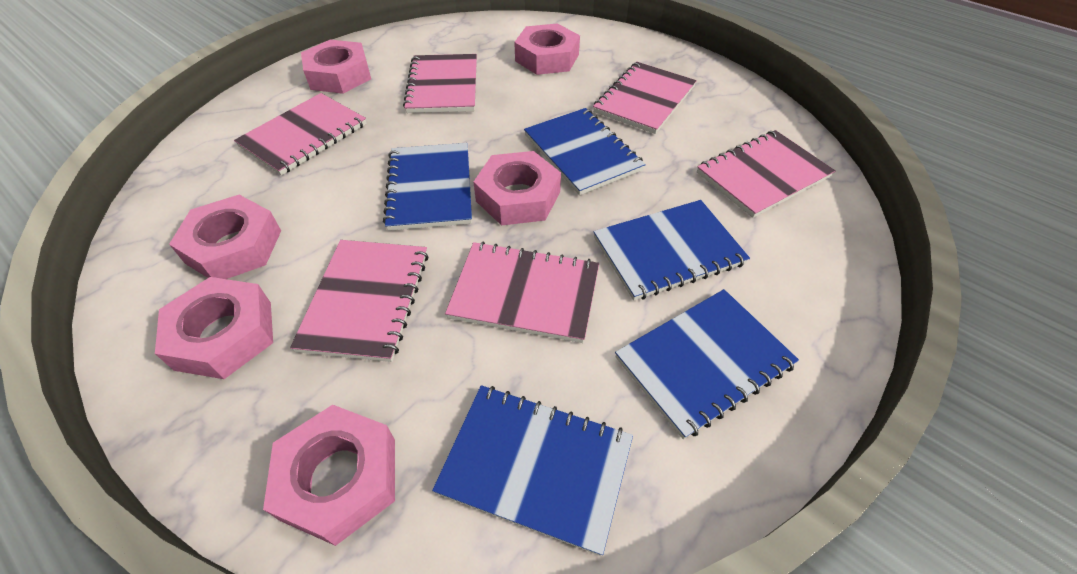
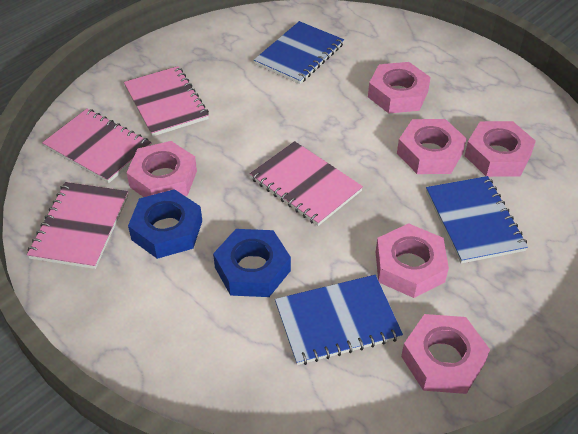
blue notebook: 5 -> 3
blue nut: 0 -> 2
pink notebook: 6 -> 4

